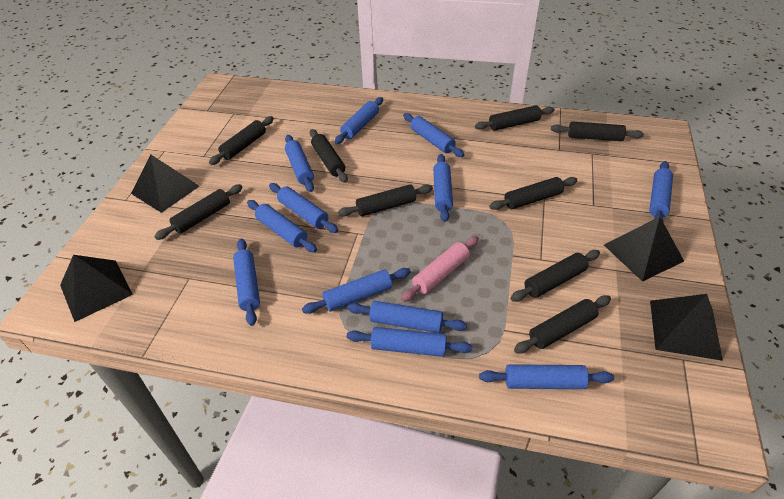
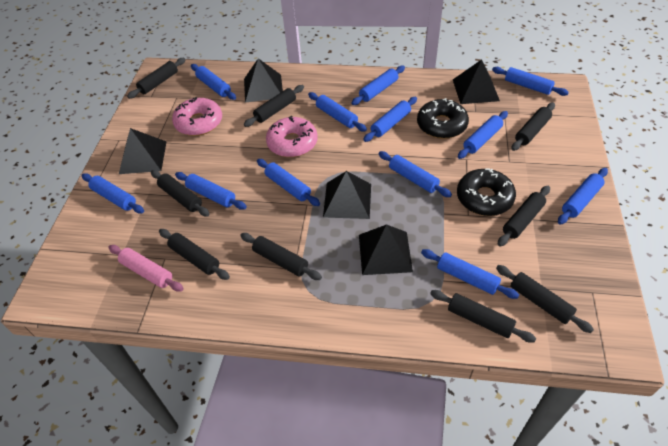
black donut: 0 -> 2
black pyramid: 4 -> 5
pink donut: 0 -> 2

